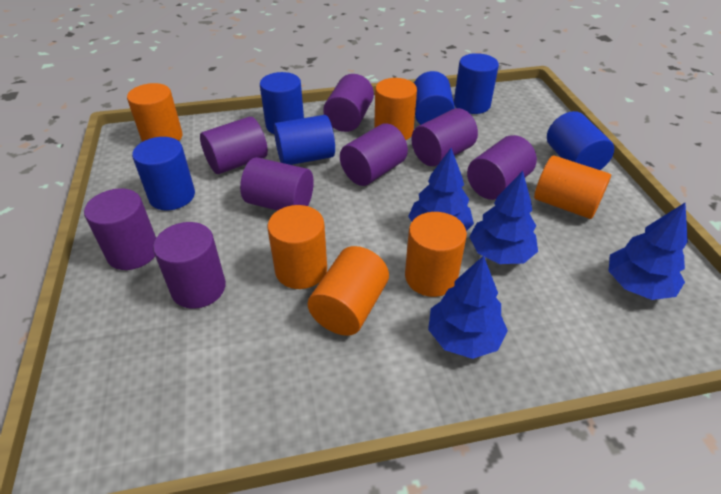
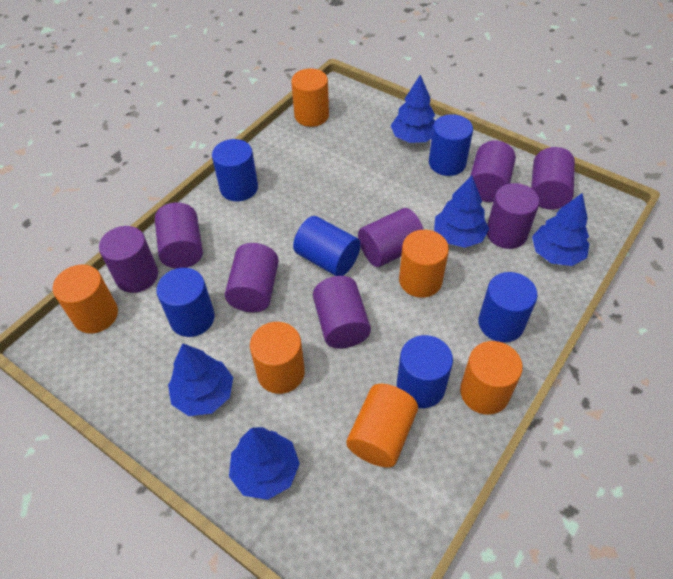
blue tree: 4 -> 5

